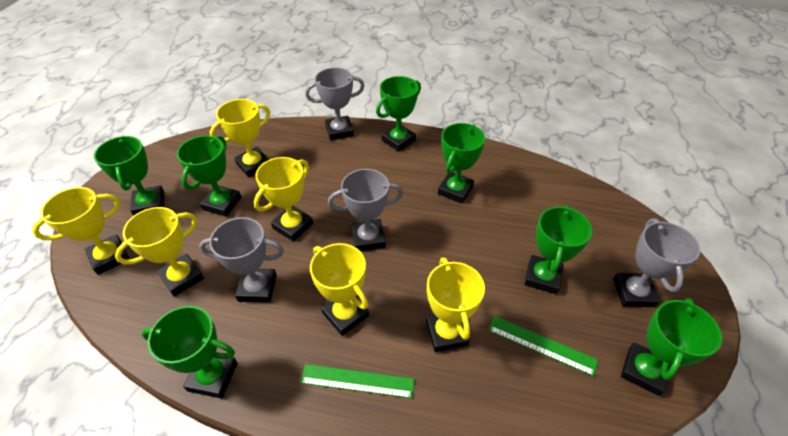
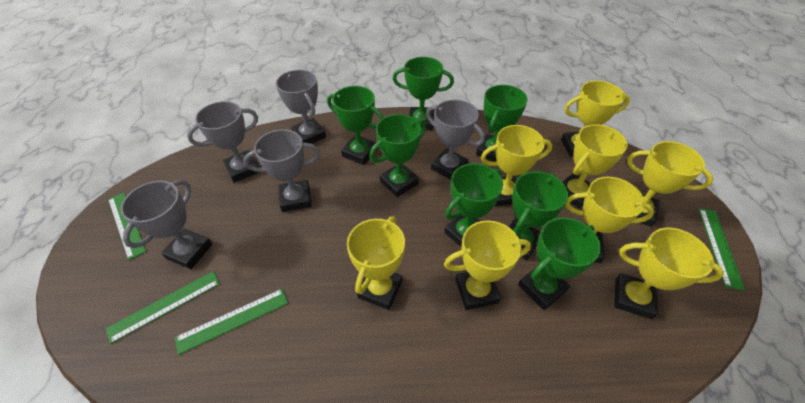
green ruler: 2 -> 4
grey trophy: 4 -> 5
yellow trophy: 6 -> 8

